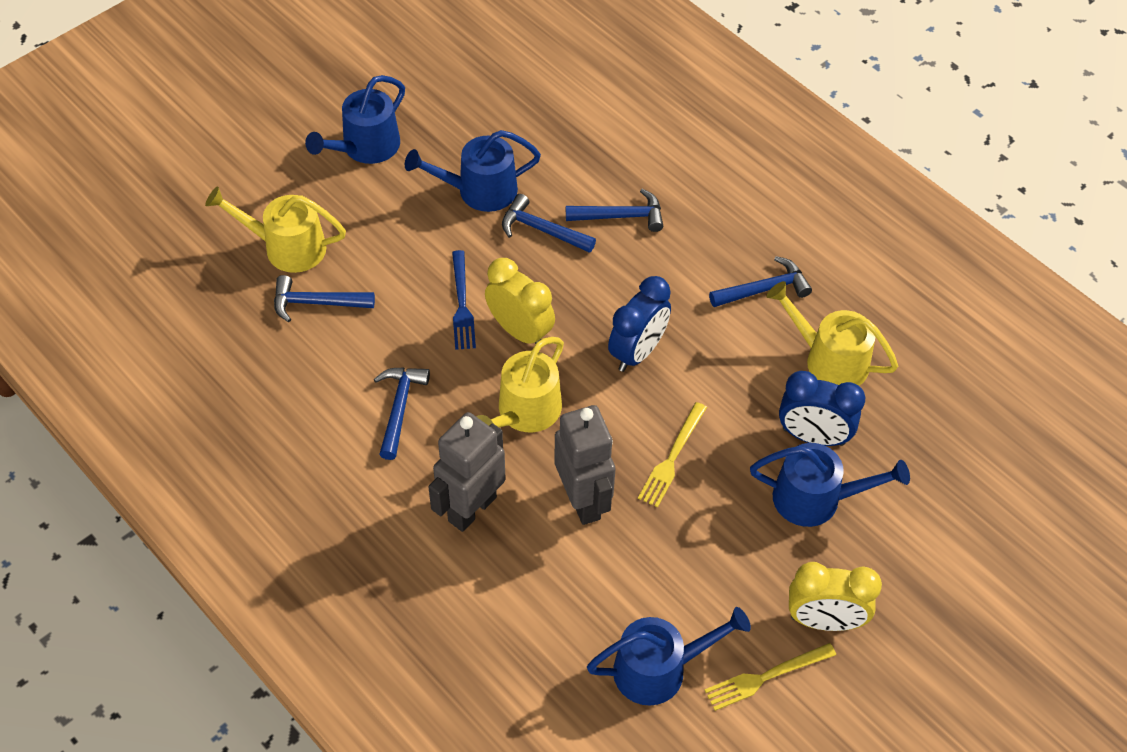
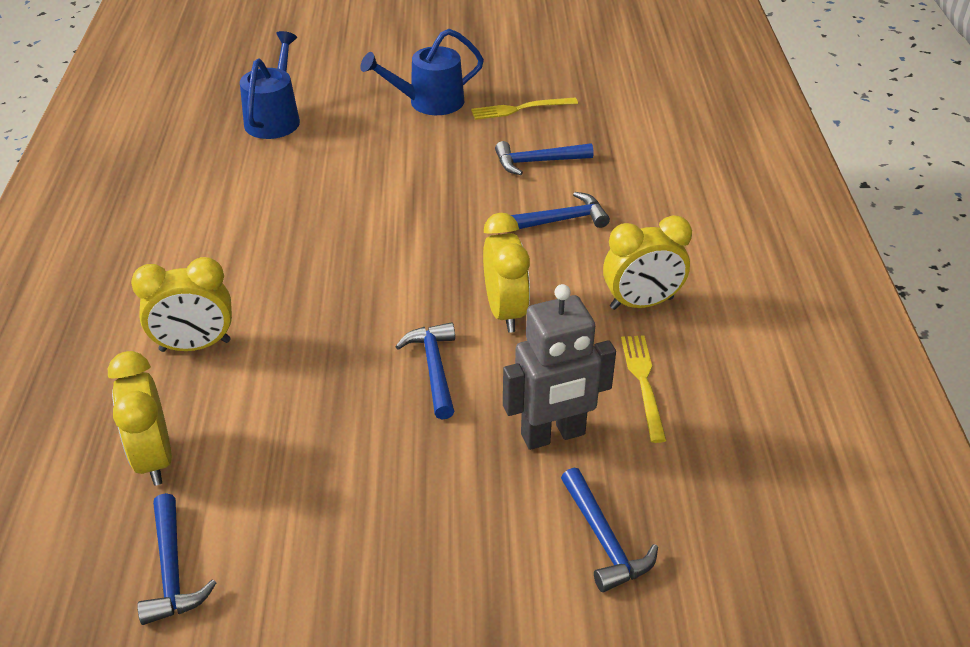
blue clock: 2 -> 0
blue fork: 1 -> 0
blue watering can: 4 -> 2
grey robot: 2 -> 1
yellow clock: 2 -> 4
yellow watering can: 3 -> 0

